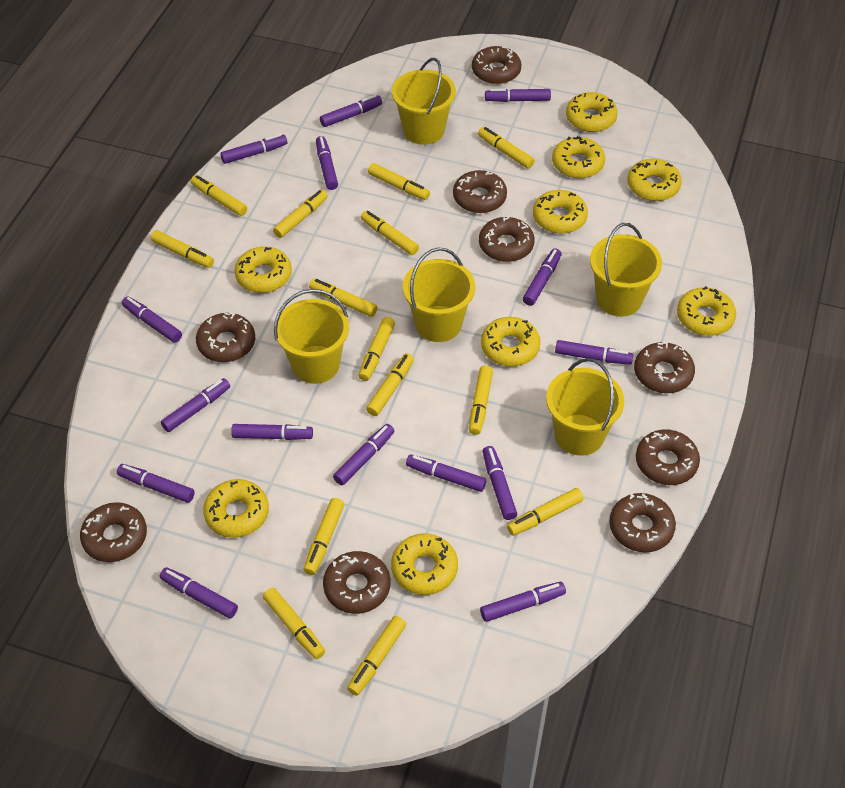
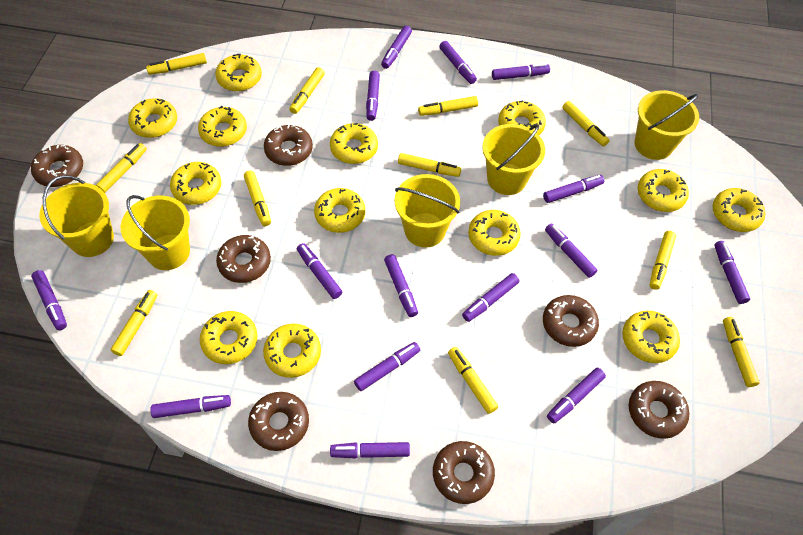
brown donut: 9 -> 7
yellow donut: 9 -> 13
yellow marker: 14 -> 11

